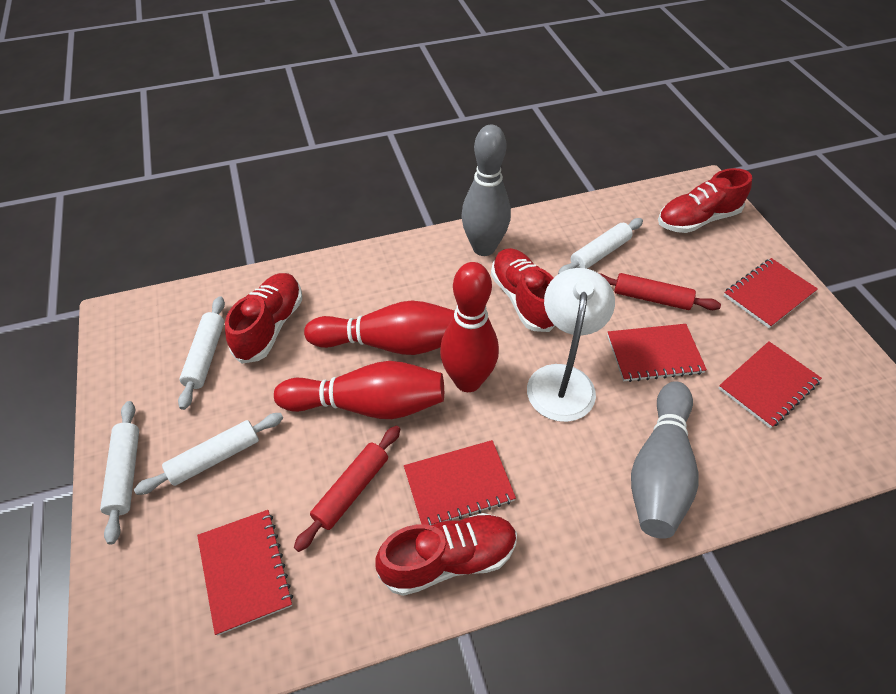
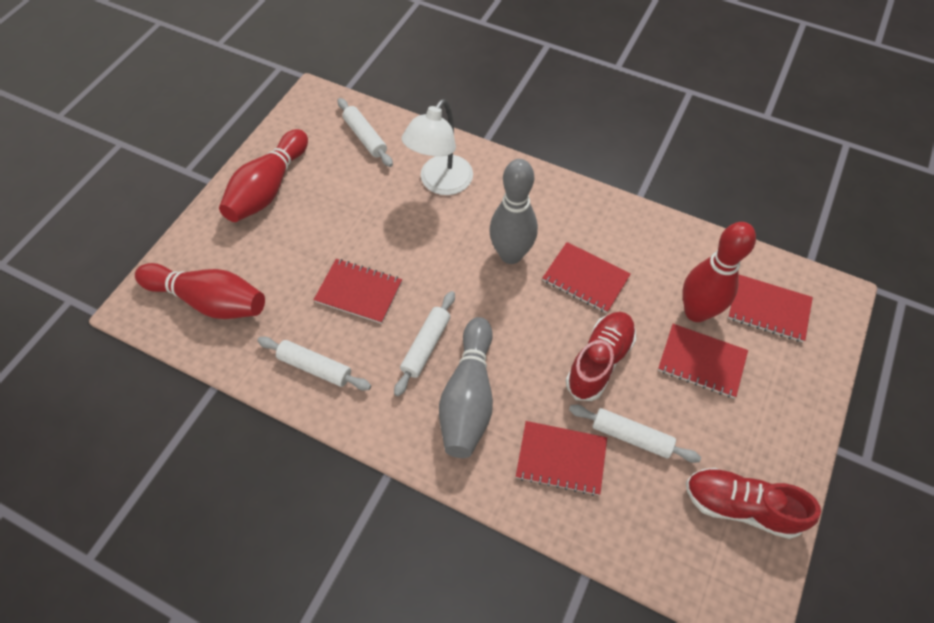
red rolling pin: 2 -> 0
red shoe: 4 -> 2

